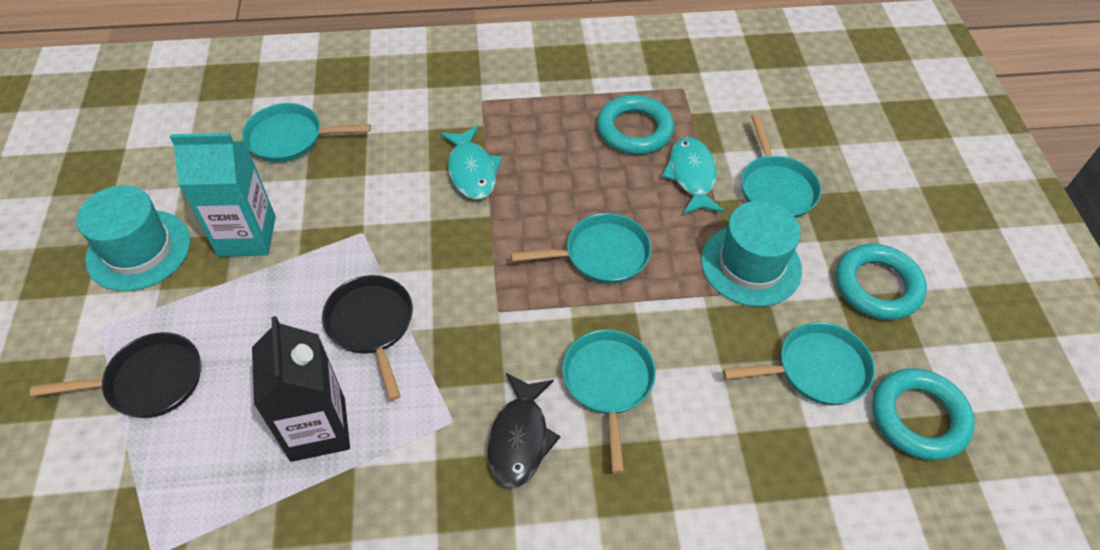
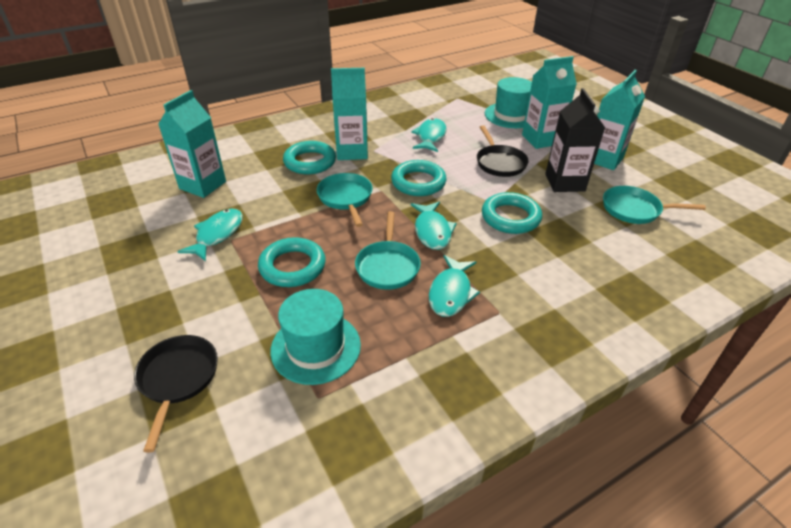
black fish: 1 -> 0
turquoise carton: 1 -> 4
turquoise fish: 2 -> 4
turquoise pan: 5 -> 3
turquoise ring: 3 -> 4

